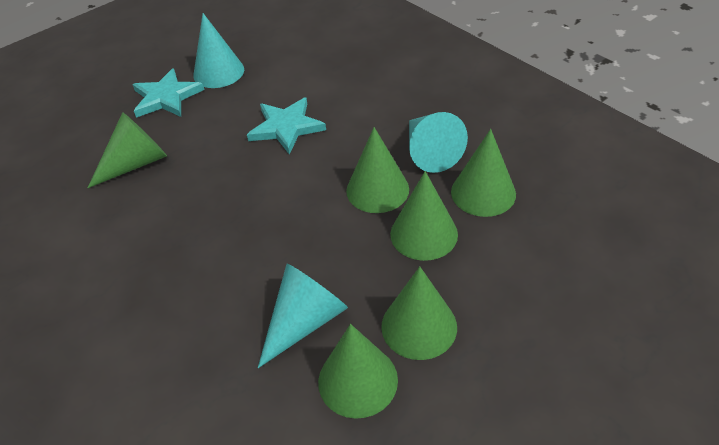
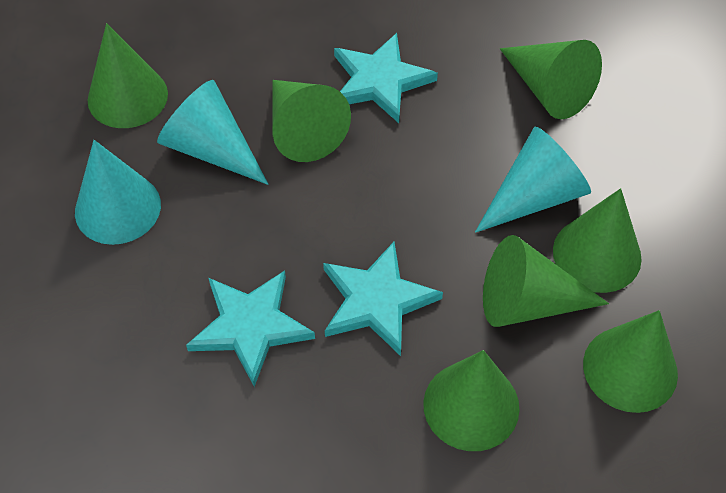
green cone: 6 -> 7
turquoise star: 2 -> 3

